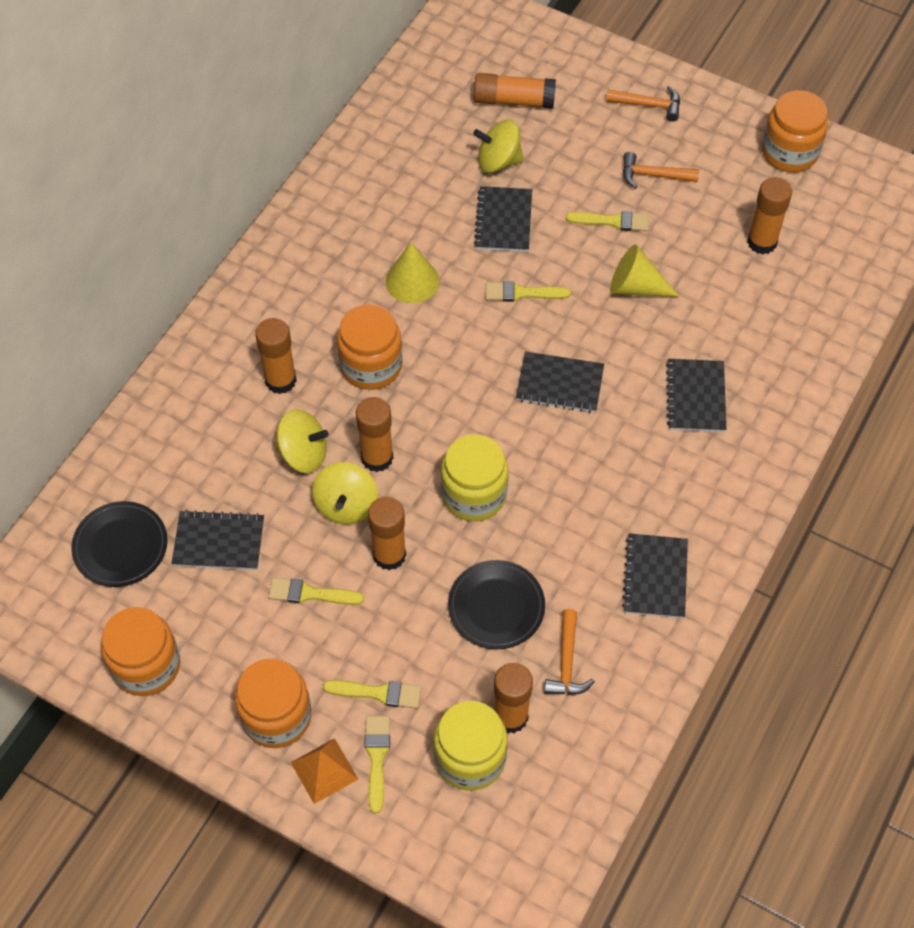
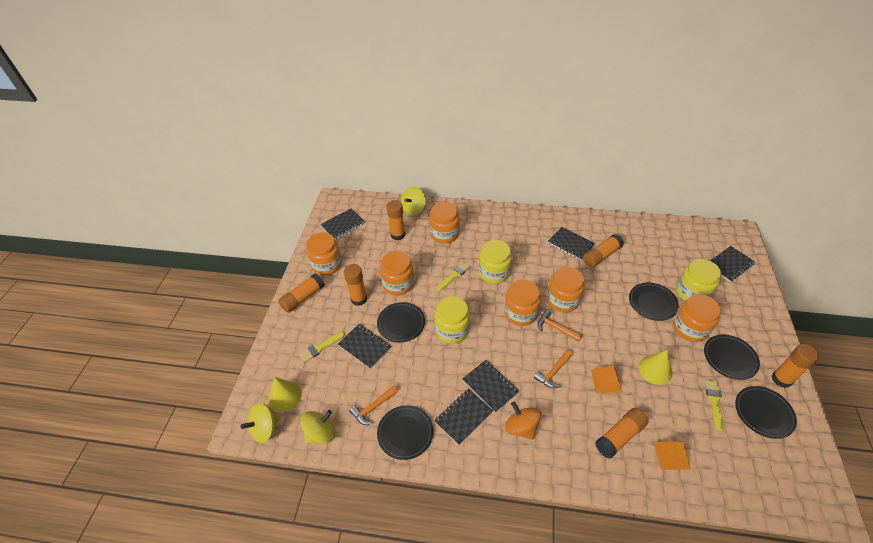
black notebook: 5 -> 6
black plate: 2 -> 5
orange jar: 4 -> 6
orange pyramid: 1 -> 2
orange spinning top: 0 -> 1
yellow brush: 5 -> 3
yellow jar: 2 -> 3

